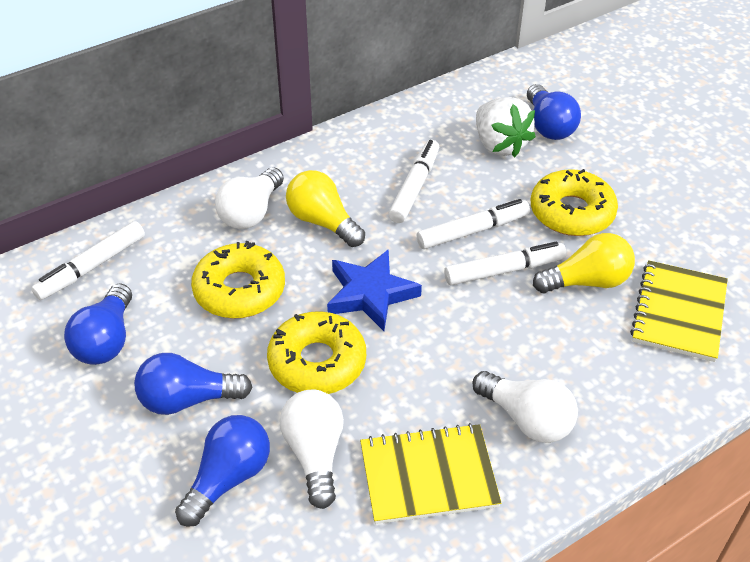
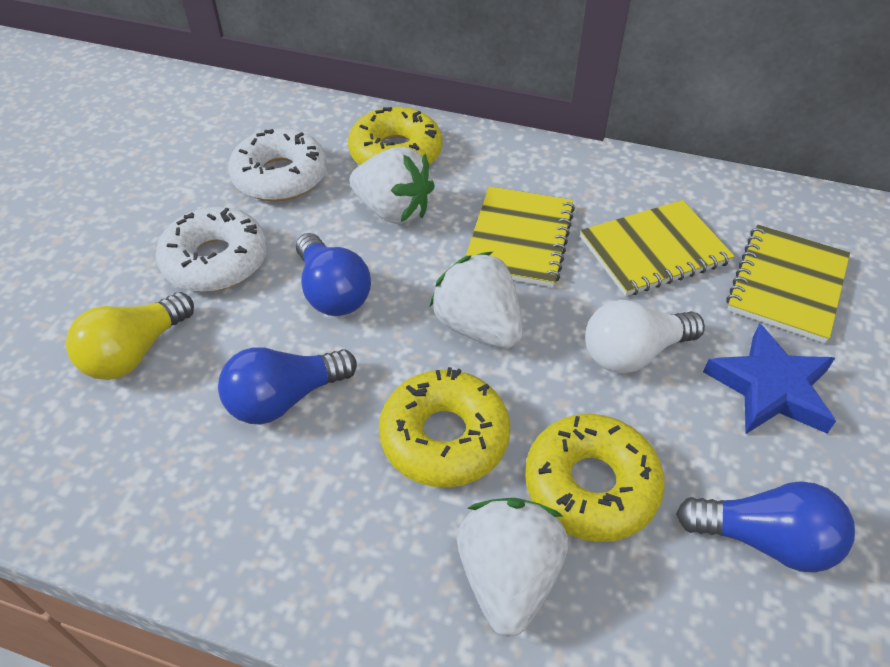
blue light bulb: 4 -> 3
white donut: 0 -> 2
white light bulb: 3 -> 1
white marker: 4 -> 0
white strawberry: 1 -> 3
yellow light bulb: 2 -> 1
yellow notebook: 2 -> 3

